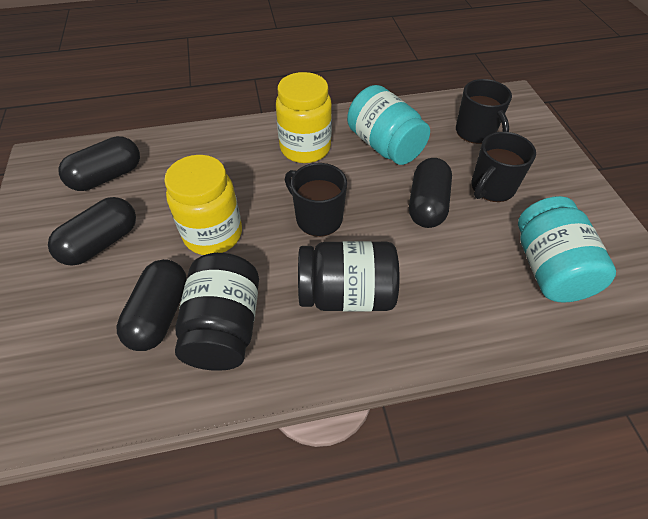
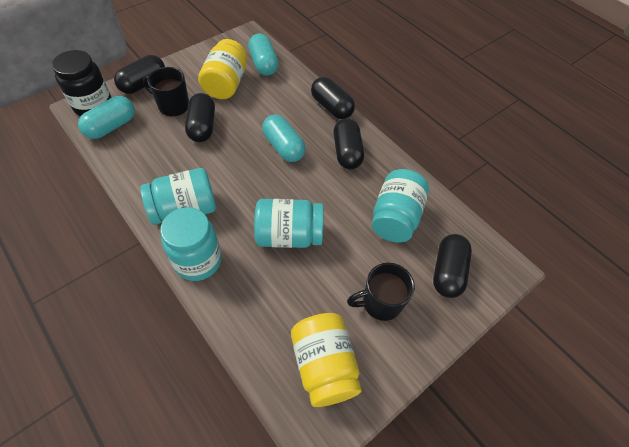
black capsule: 4 -> 5
black jar: 2 -> 1
black mug: 3 -> 2
turquoise capsule: 0 -> 3
turquoise jar: 2 -> 4

